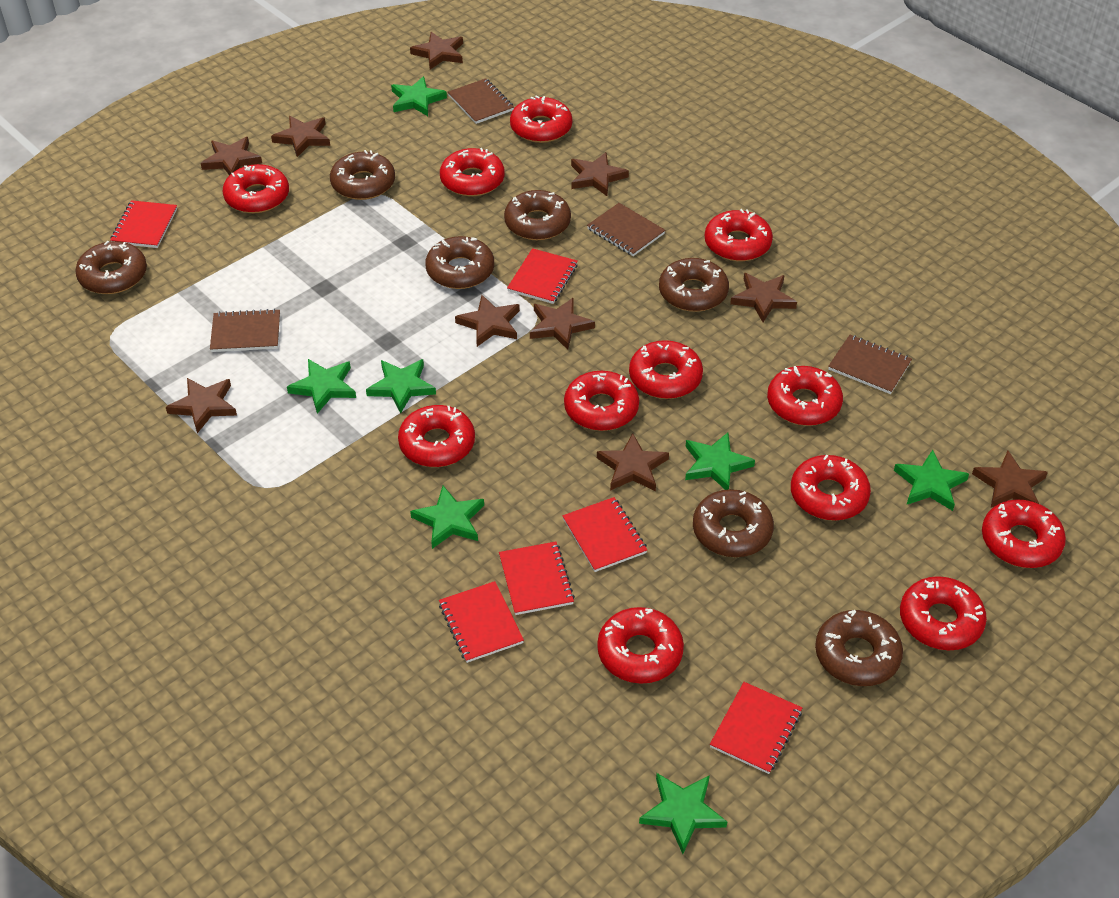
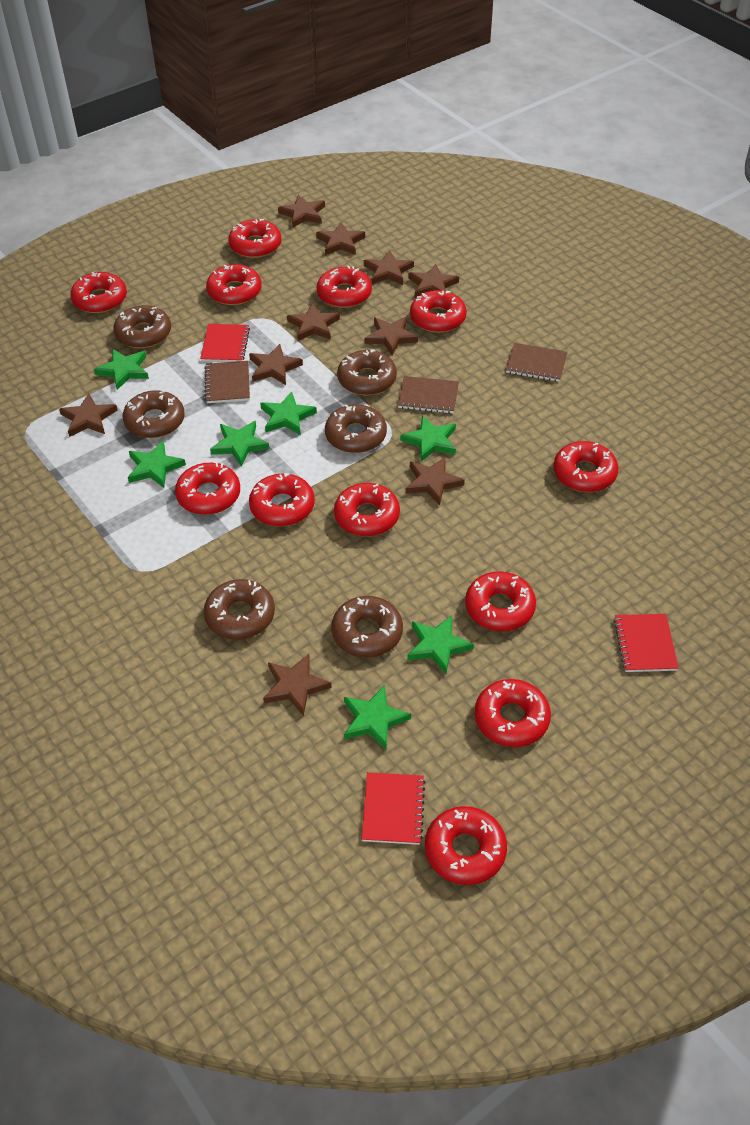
brown donut: 7 -> 6
brown notebook: 4 -> 3
red notebook: 6 -> 3

